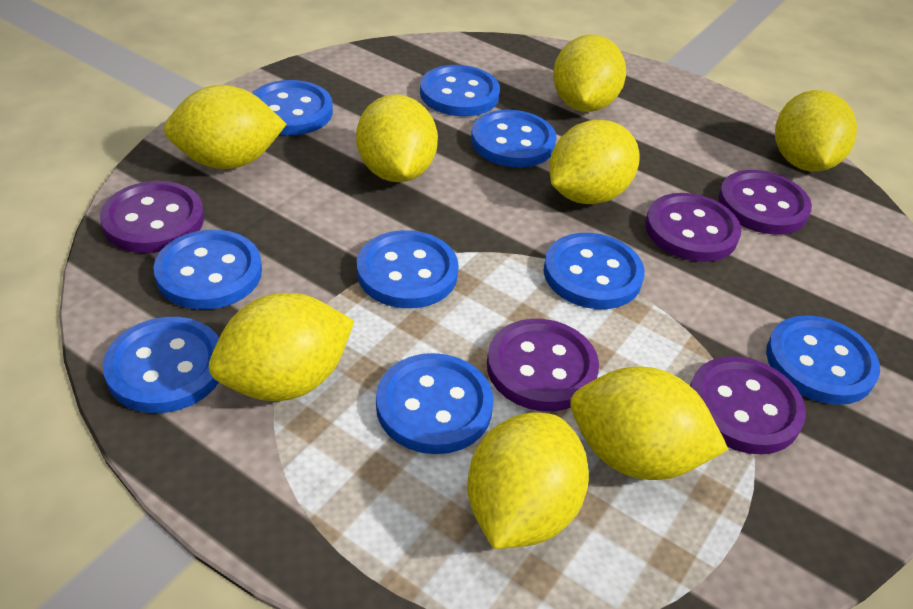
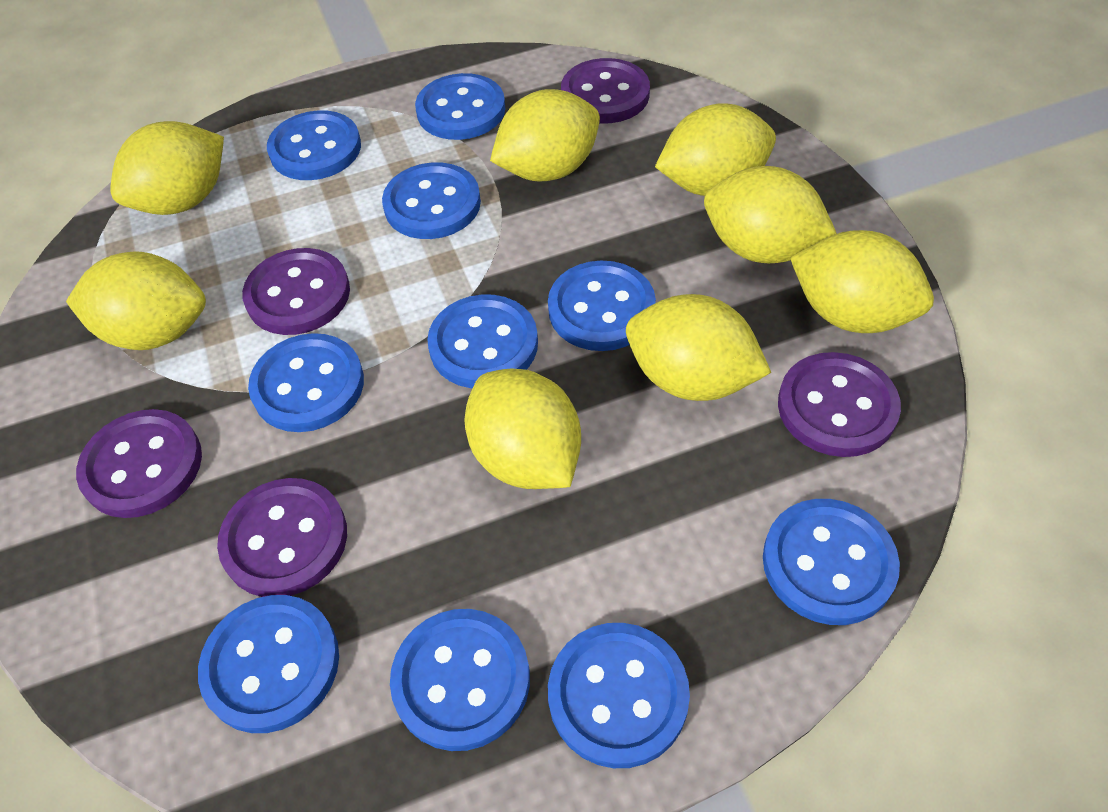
blue button: 9 -> 10

